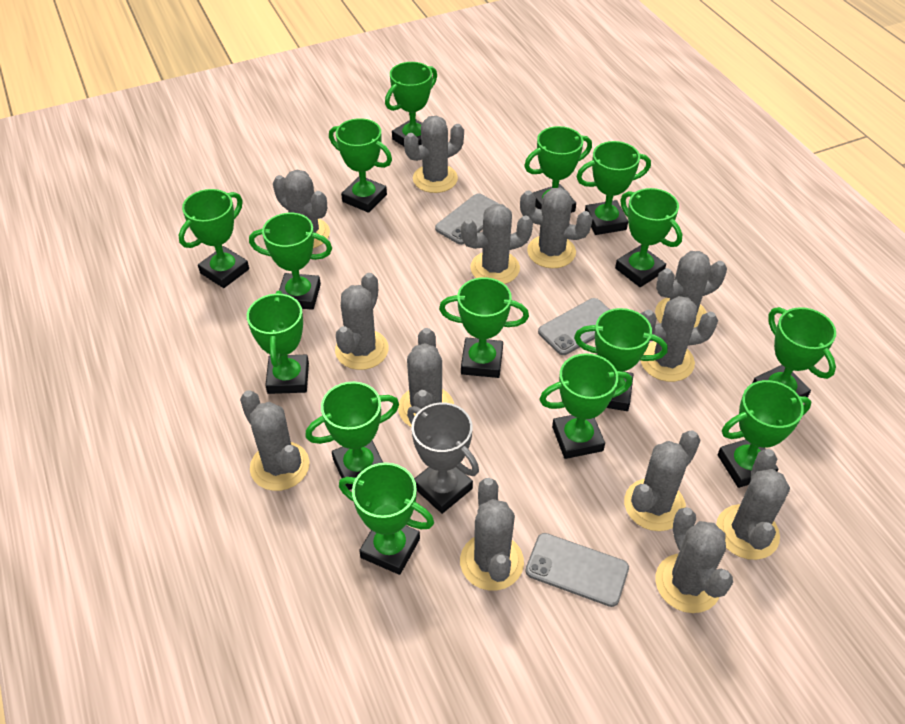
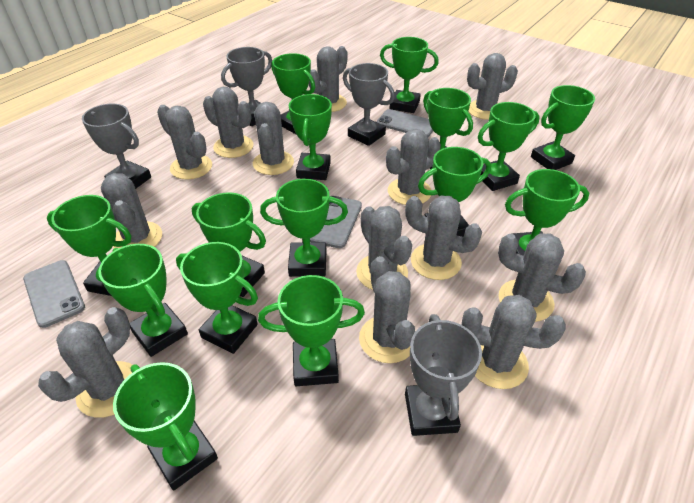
grey trophy: 1 -> 4

